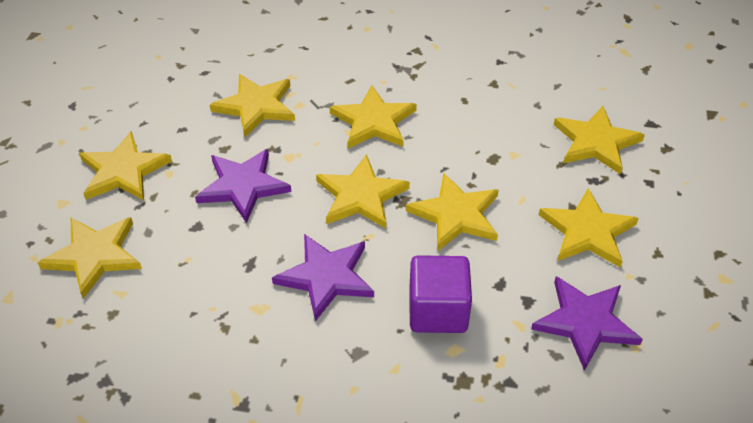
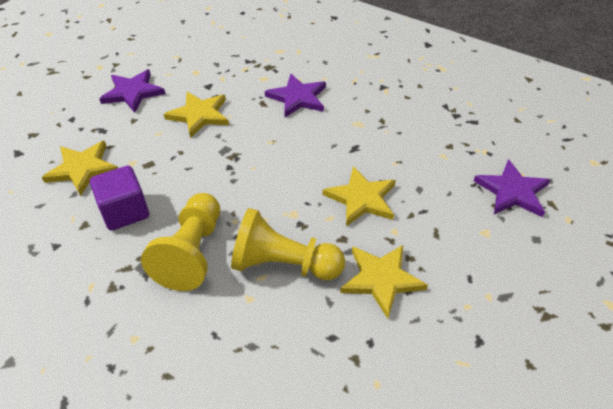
yellow pawn: 0 -> 2
yellow star: 8 -> 4

